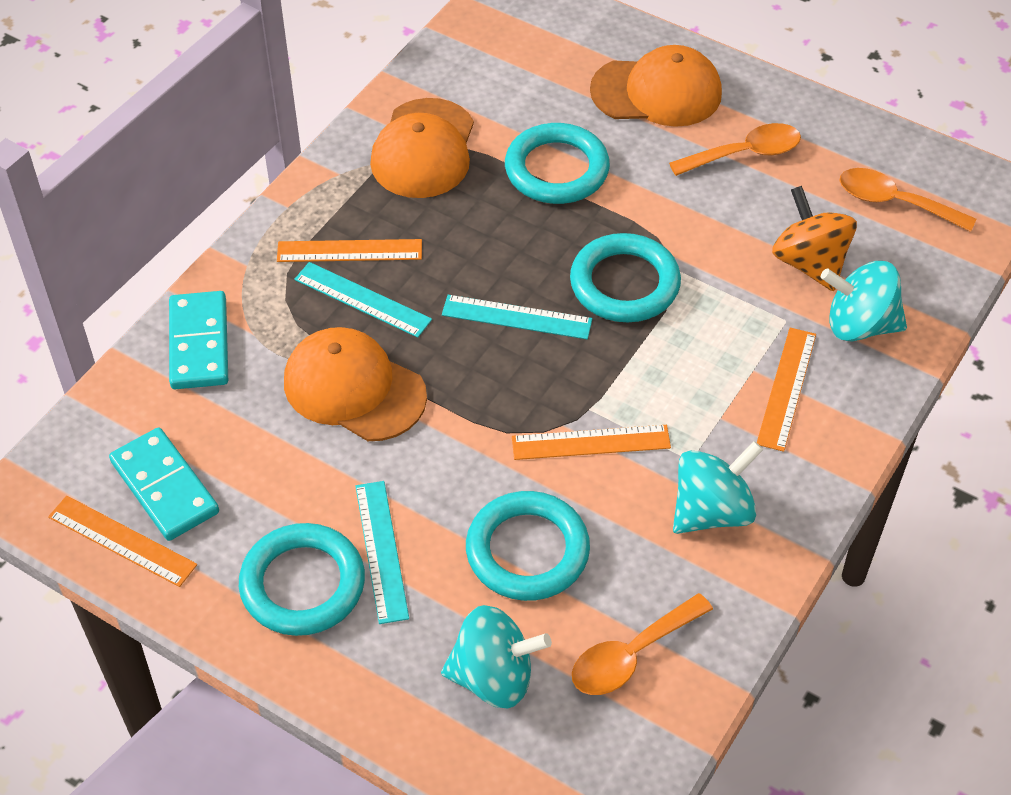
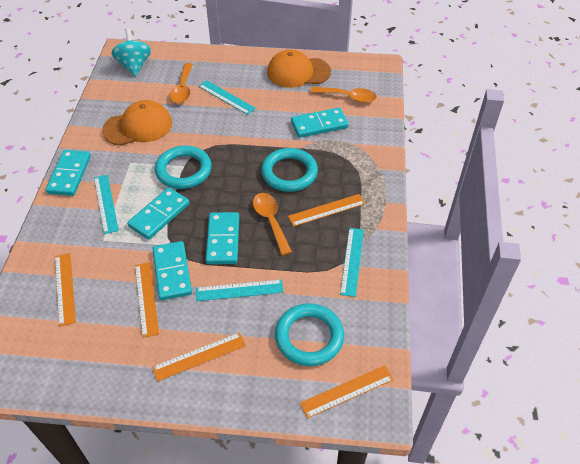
orange cap: 3 -> 2
orange ruler: 4 -> 5
orange spinning top: 1 -> 0
turquoise domino: 2 -> 5
turquoise ring: 4 -> 3
turquoise ruler: 3 -> 4
turquoise spinning top: 3 -> 1

